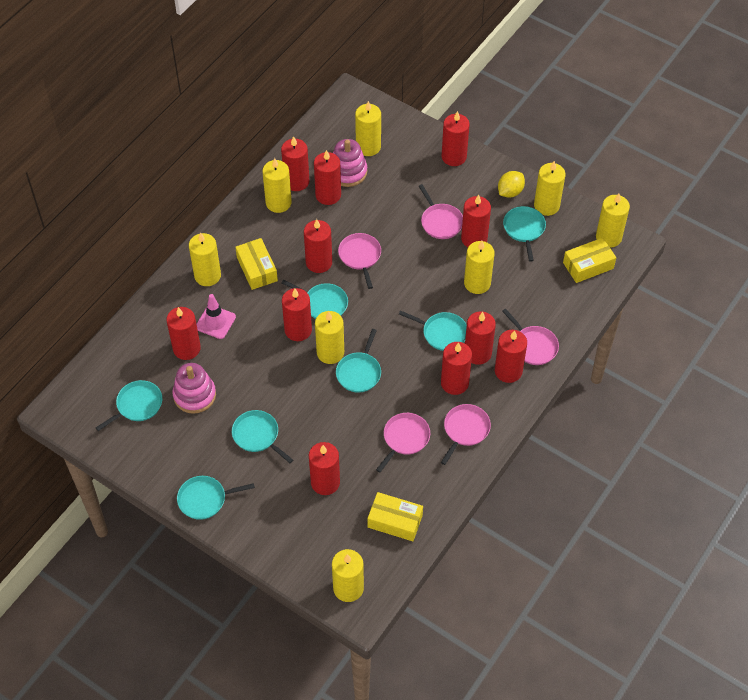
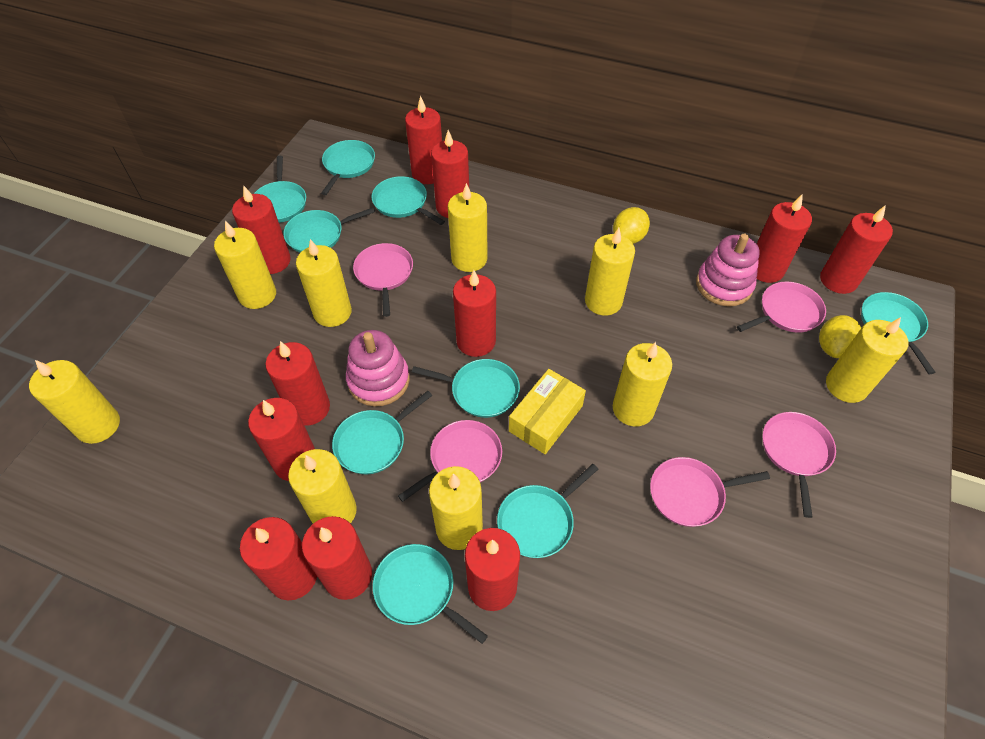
pink traffic cone: 1 -> 0
turquoise pan: 7 -> 9
yellow box: 3 -> 1
yellow candle: 8 -> 9
yellow lemon: 1 -> 2

